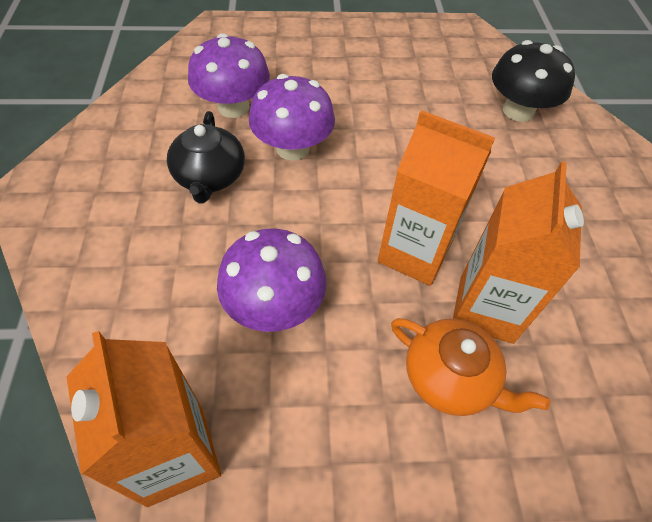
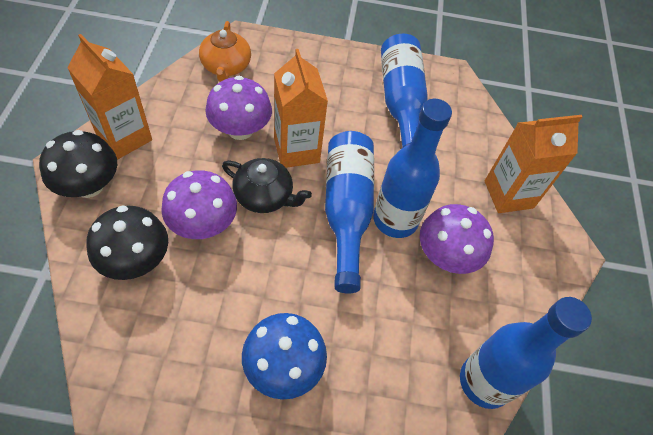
black mushroom: 1 -> 2
blue bottle: 0 -> 4
blue mushroom: 0 -> 1

